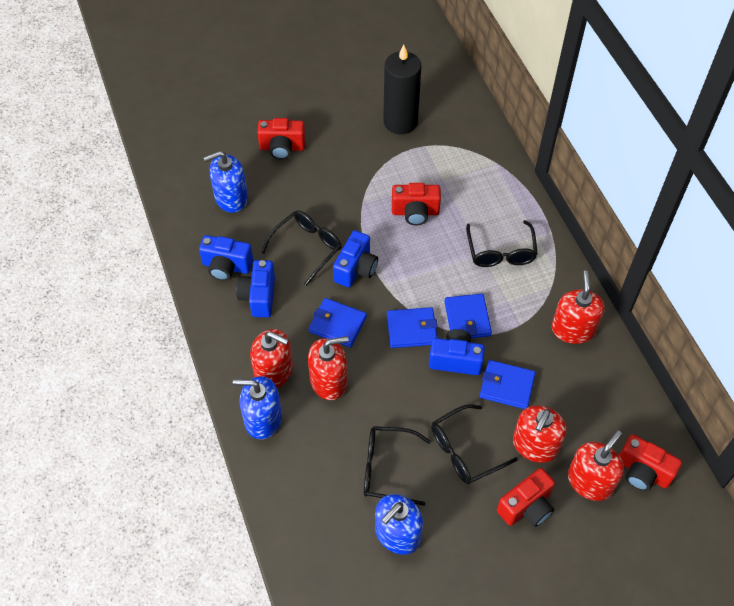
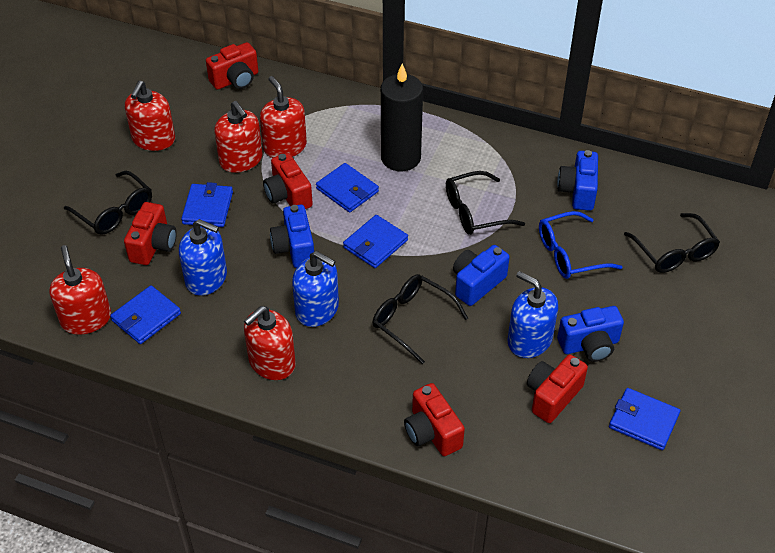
blue glasses: 0 -> 1
blue wallet: 4 -> 5
red camera: 4 -> 5

